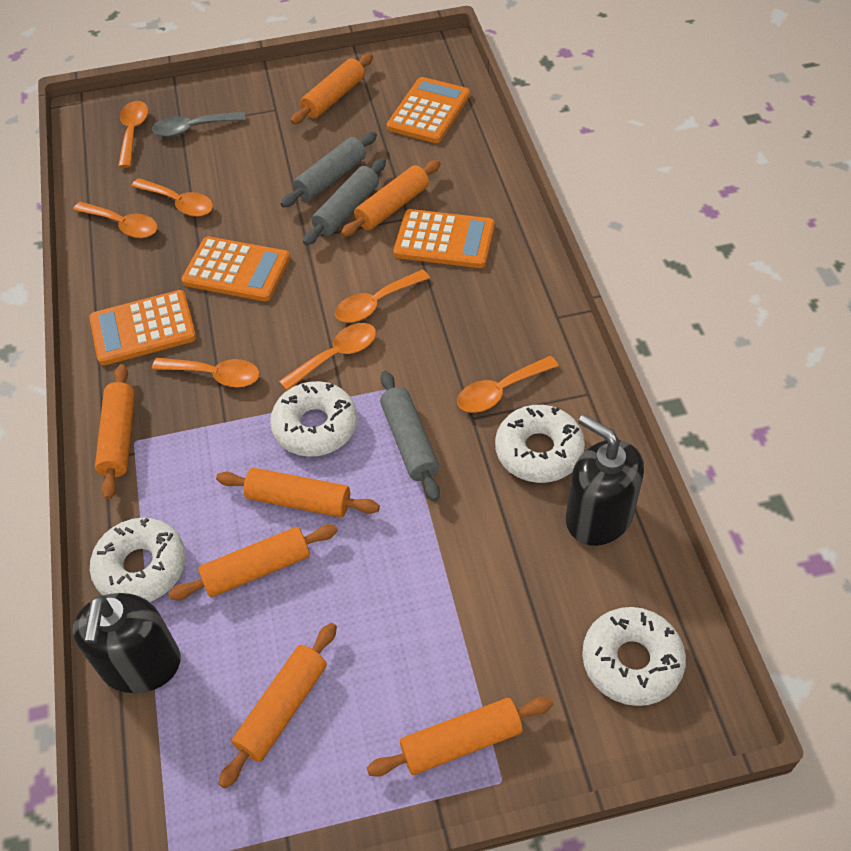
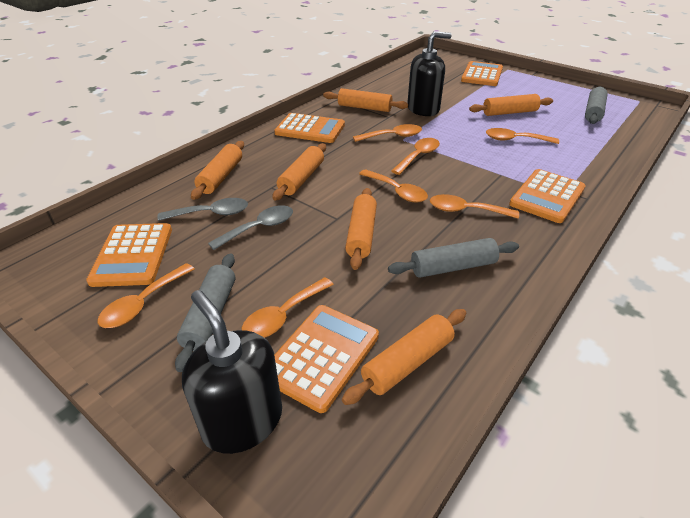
grey spoon: 1 -> 2
orange calculator: 4 -> 5
orange rolling pin: 7 -> 6
white donut: 4 -> 0

